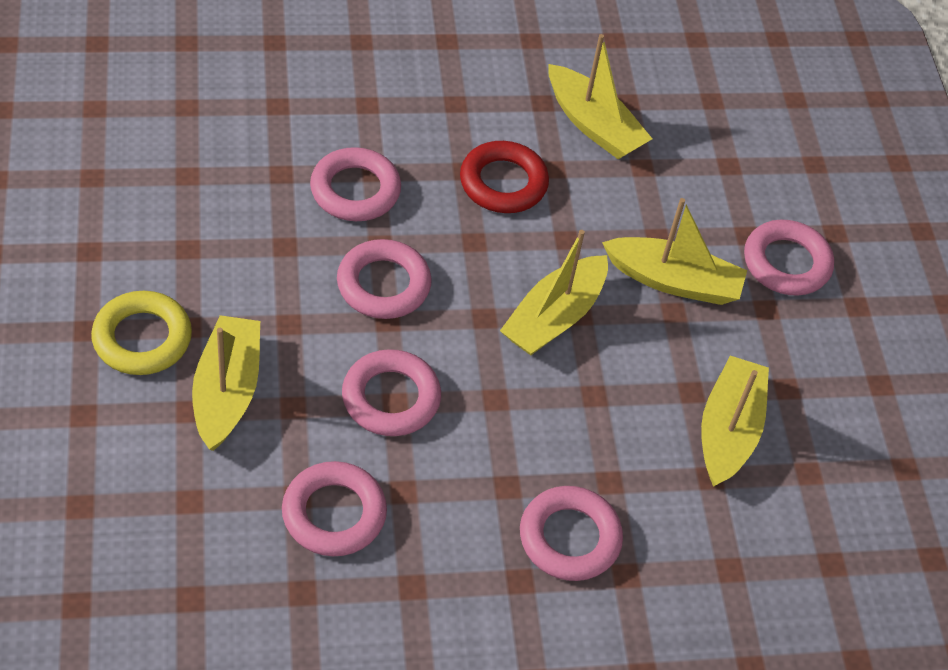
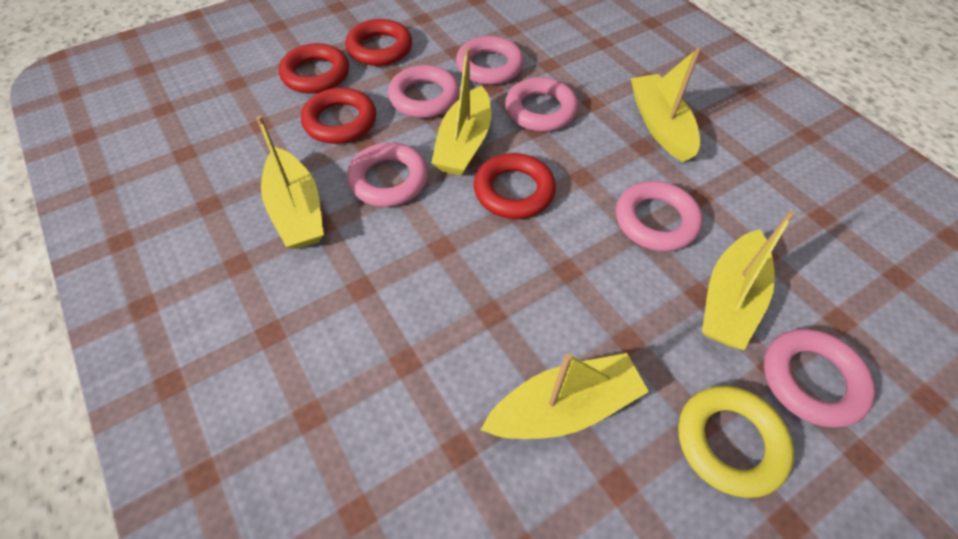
red ring: 1 -> 4

